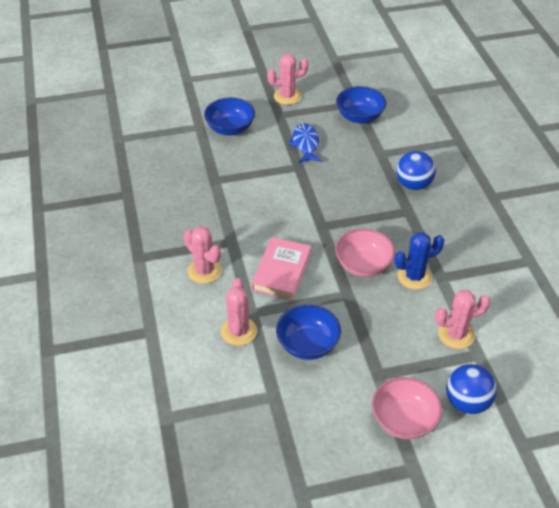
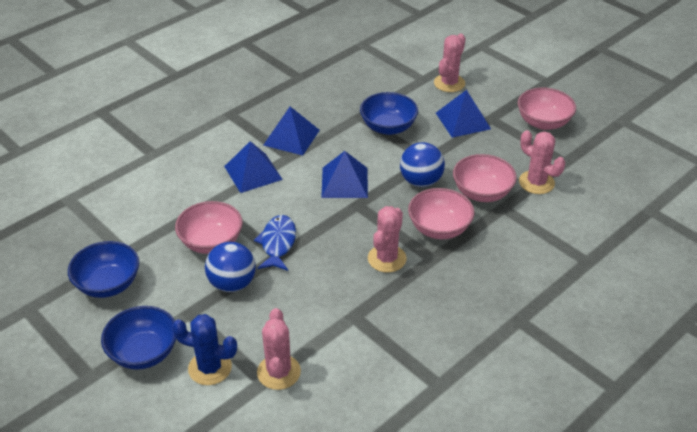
blue pyramid: 0 -> 4
pink book: 1 -> 0
pink bowl: 2 -> 4

